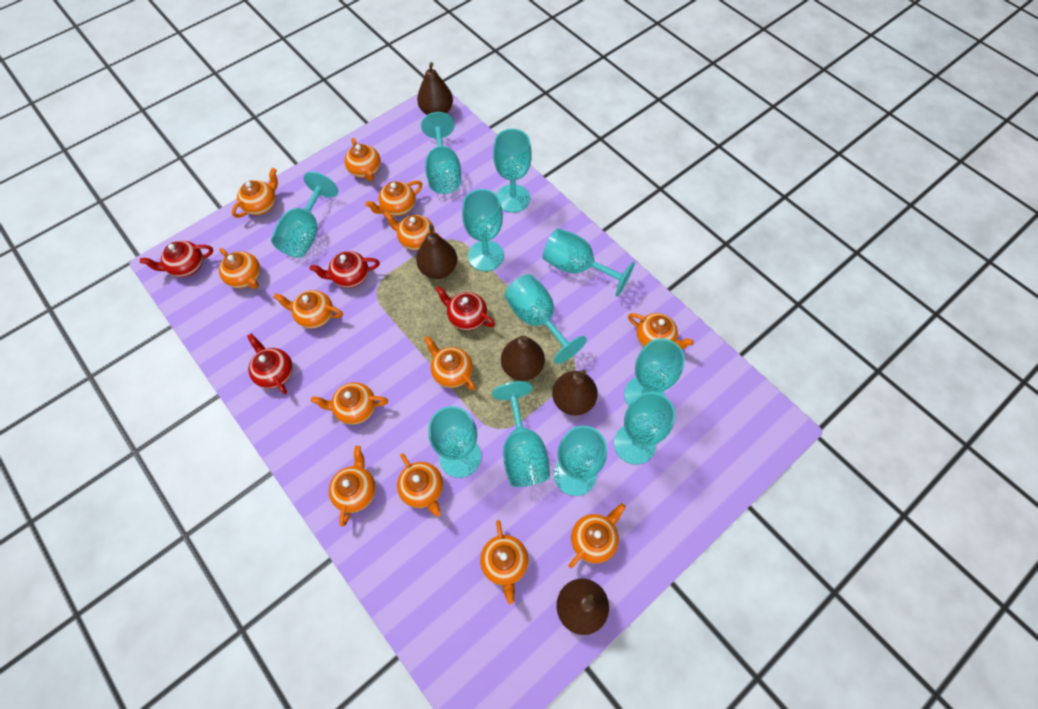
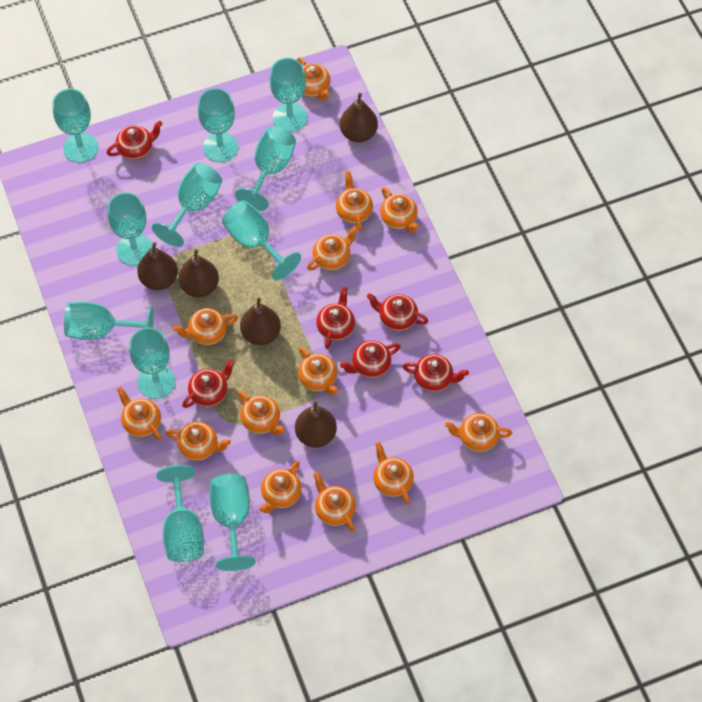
red teapot: 4 -> 6

